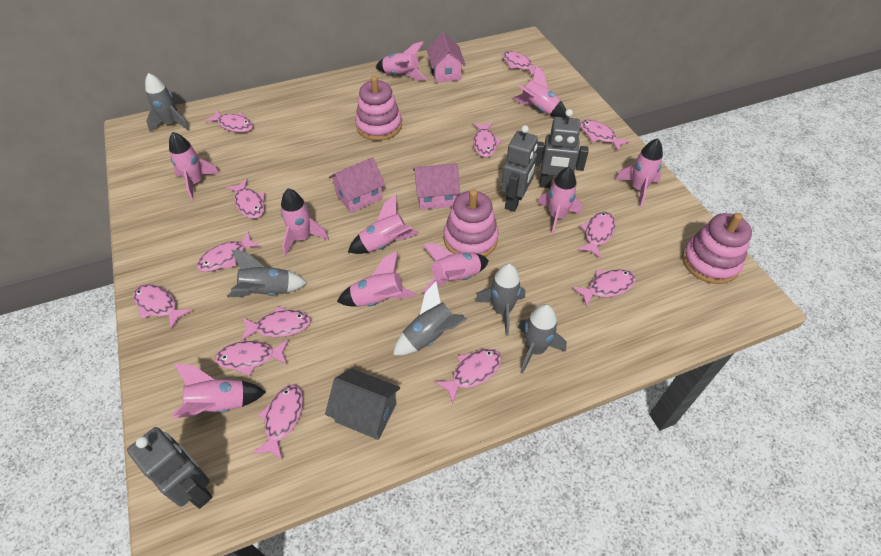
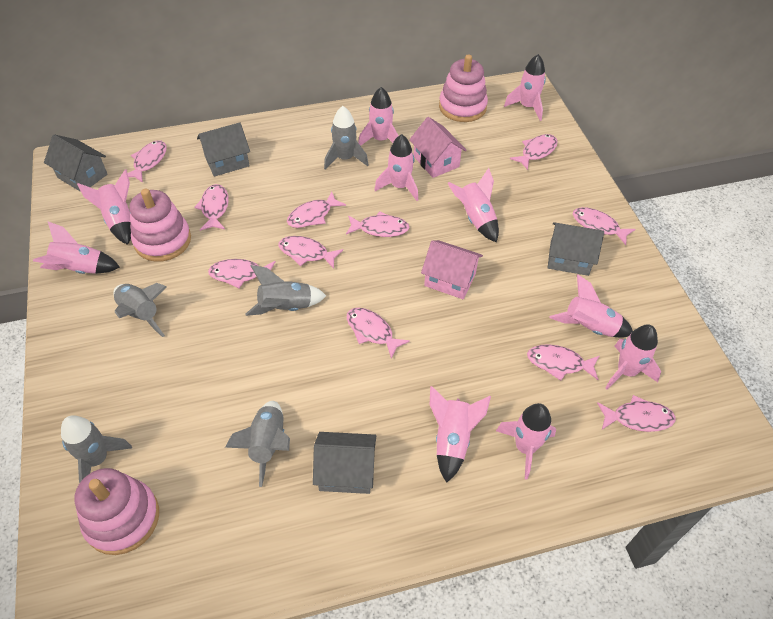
grey house: 1 -> 4
grey robot: 3 -> 0
pink fish: 13 -> 11
pink house: 3 -> 2

